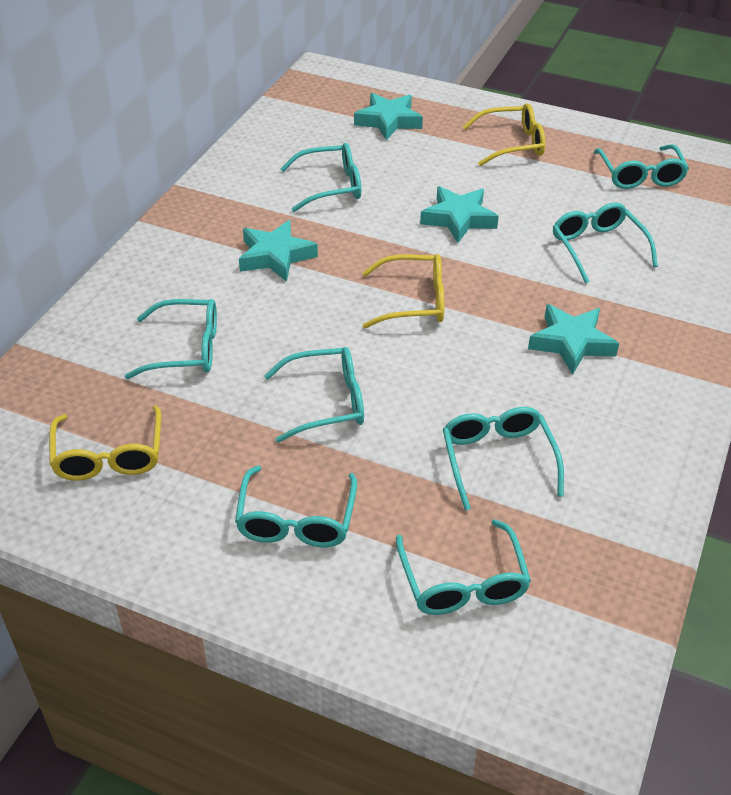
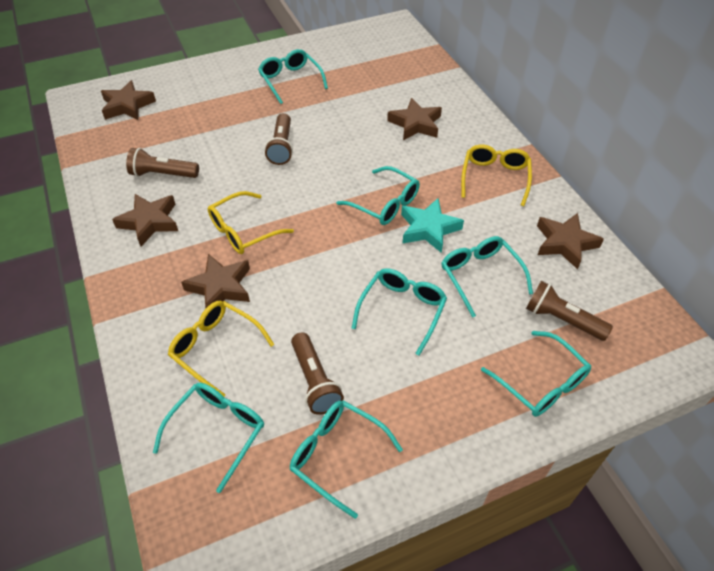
brown flashlight: 0 -> 4
brown star: 0 -> 5
turquoise glasses: 8 -> 7
turquoise star: 4 -> 1

